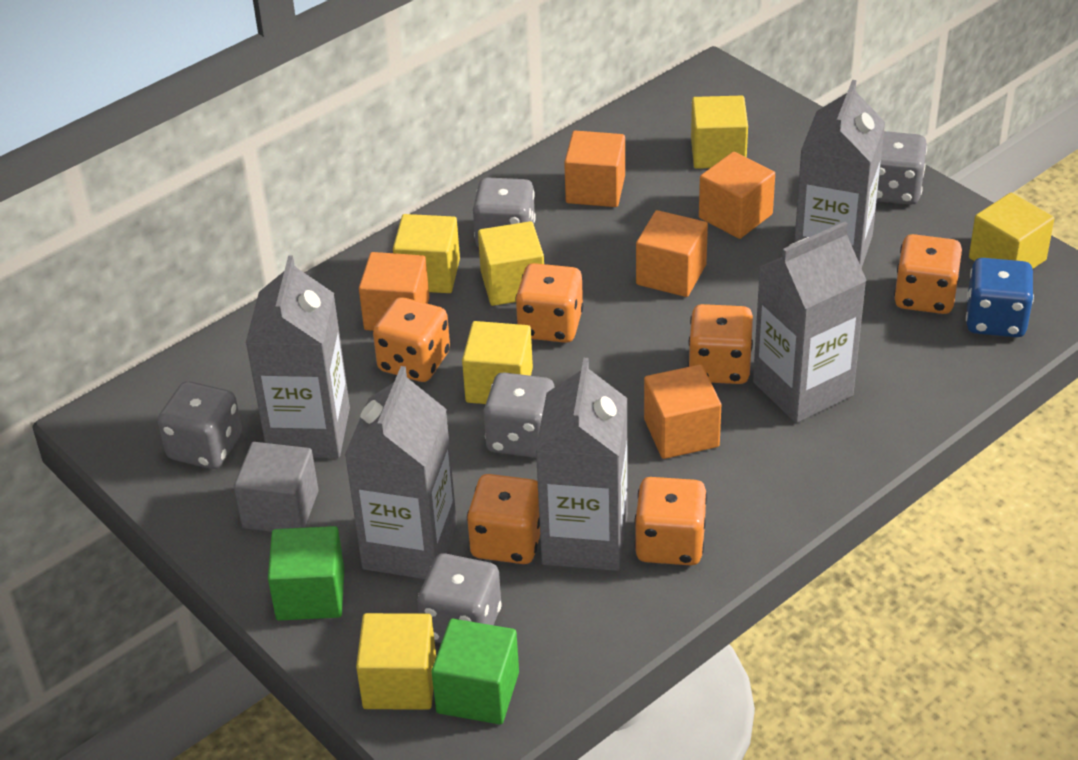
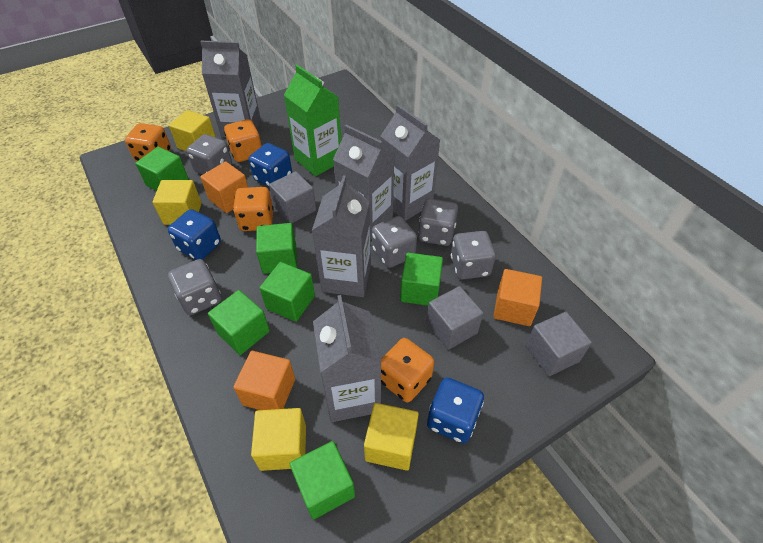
blue dice: 1 -> 3
green carton: 0 -> 1
green cube: 2 -> 6
grey cube: 1 -> 3
orange cube: 5 -> 3
orange dice: 6 -> 4
yellow cube: 6 -> 4

